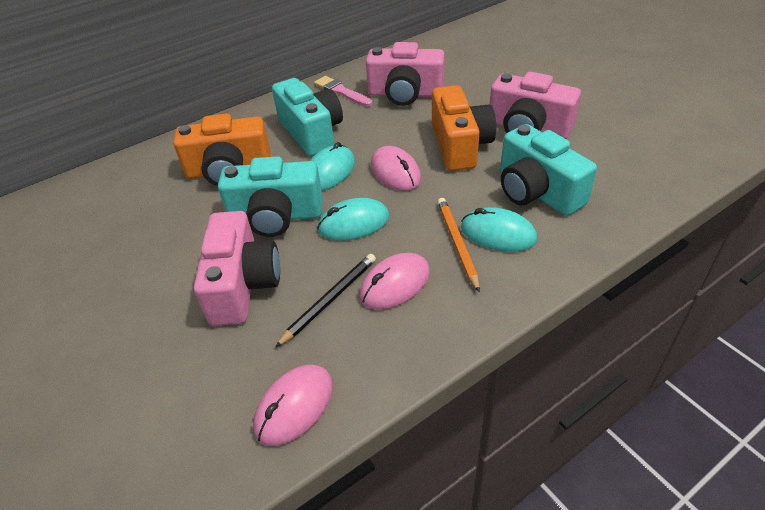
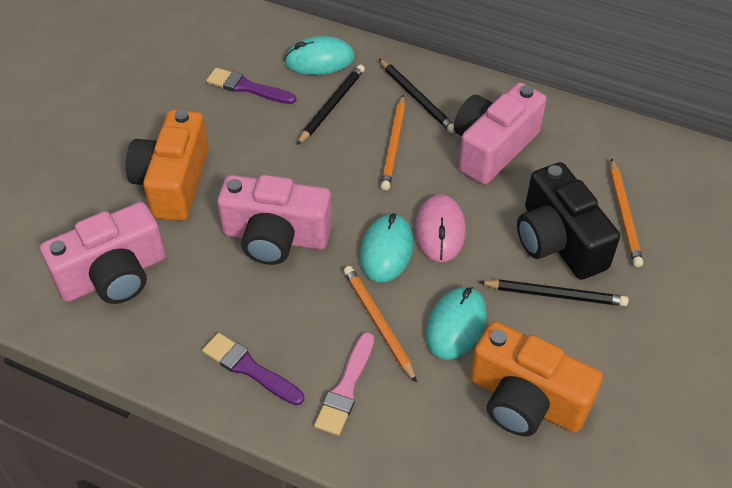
black camera: 0 -> 1
black pencil: 1 -> 3
orange pencil: 1 -> 3
pink mouse: 3 -> 1
purple brush: 0 -> 2
turquoise camera: 3 -> 0

